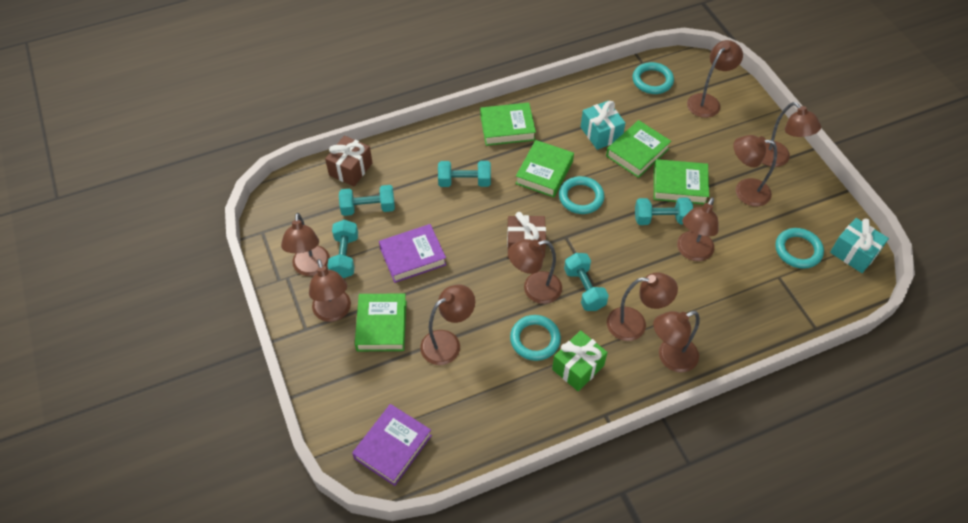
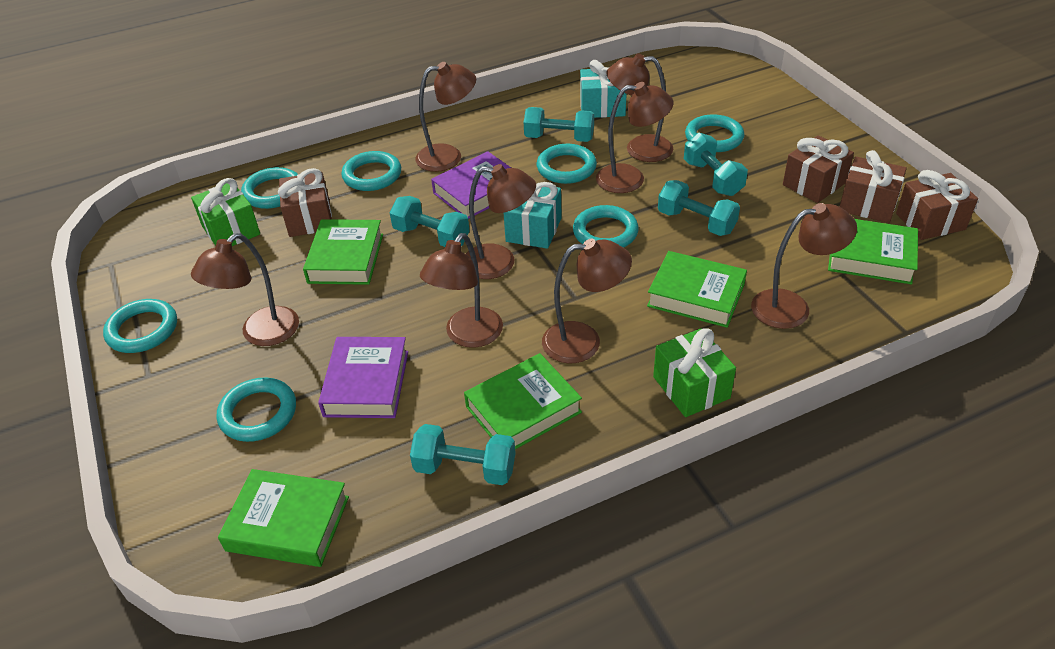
brown gift: 2 -> 4
brown lamp: 10 -> 8
green gift: 1 -> 2
turquoise ring: 4 -> 7

